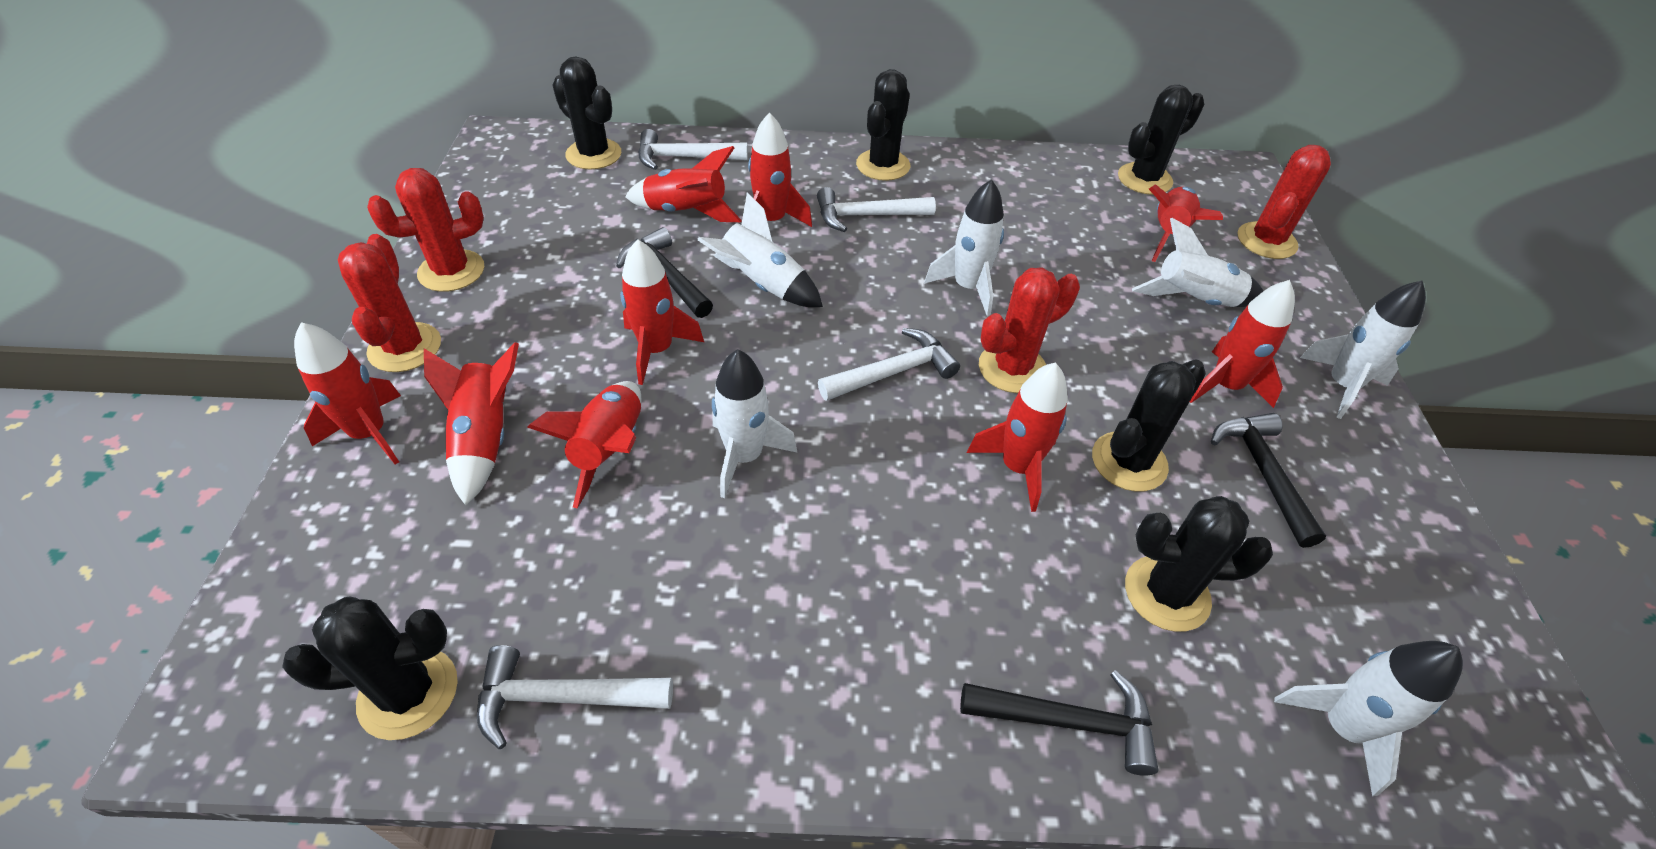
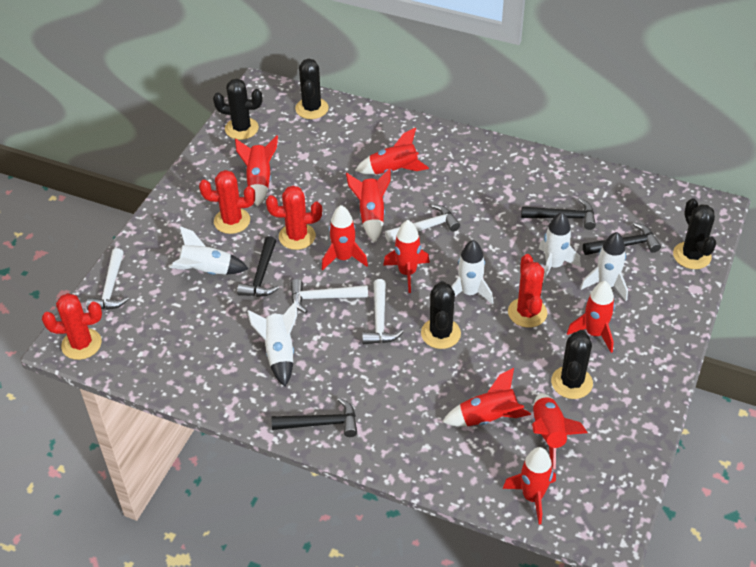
black cactus: 6 -> 5
black hammer: 3 -> 4
white rocket: 6 -> 5

